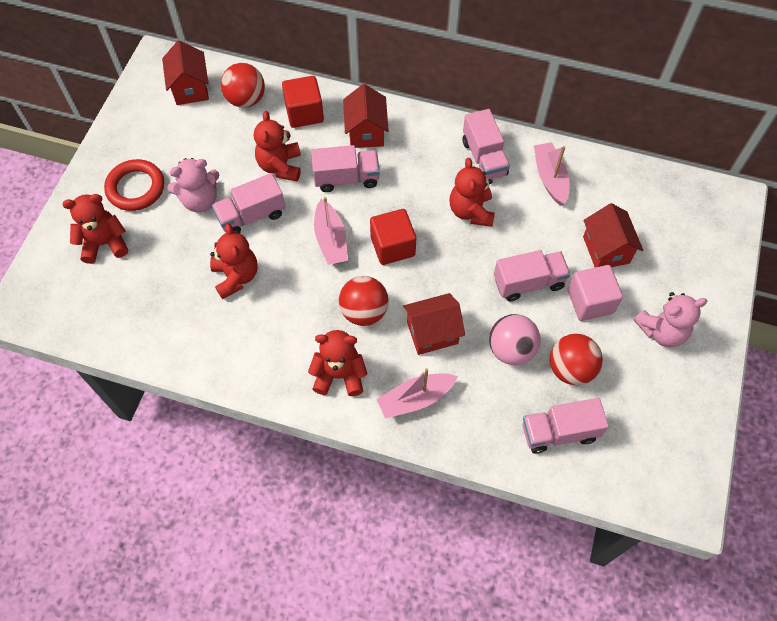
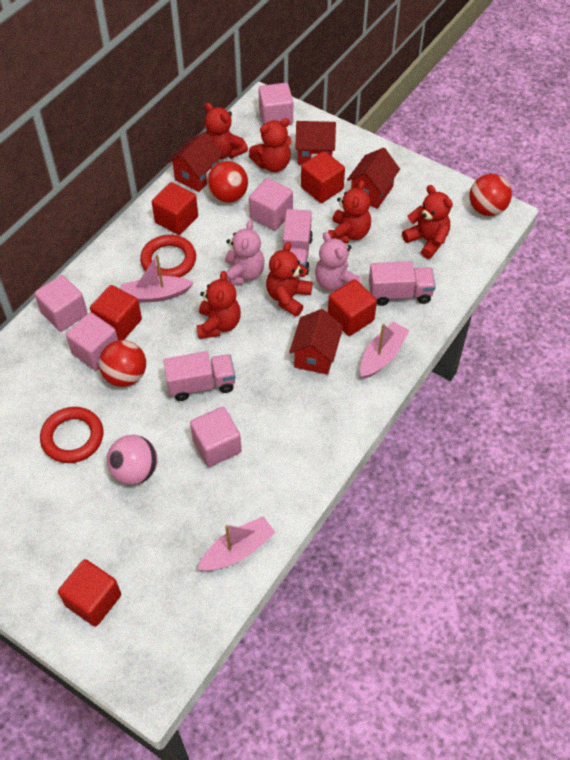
pink cube: 1 -> 5
pink truck: 5 -> 3
red cube: 2 -> 5
red ring: 1 -> 2
red teddy bear: 5 -> 6

